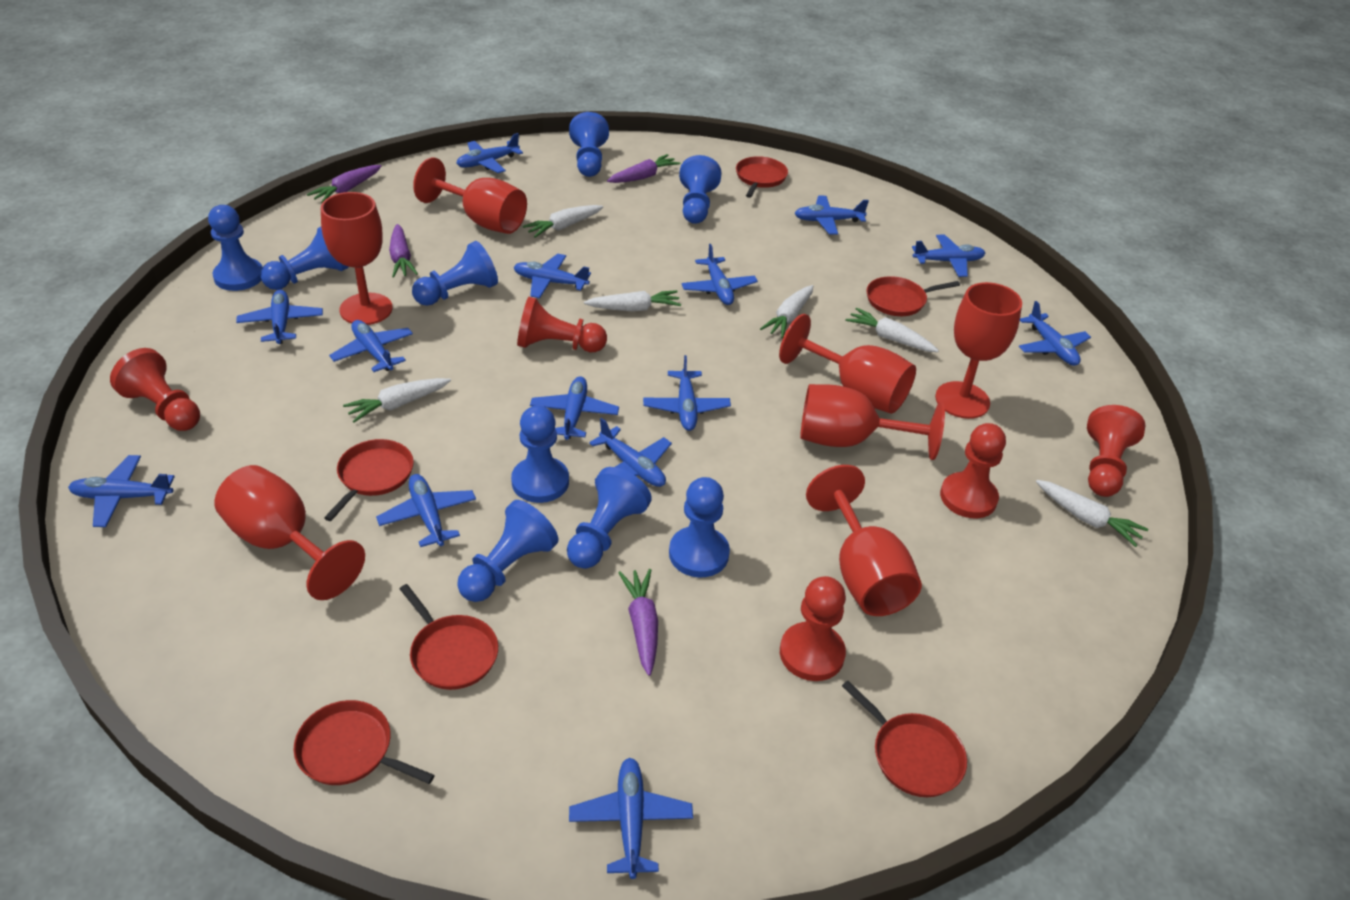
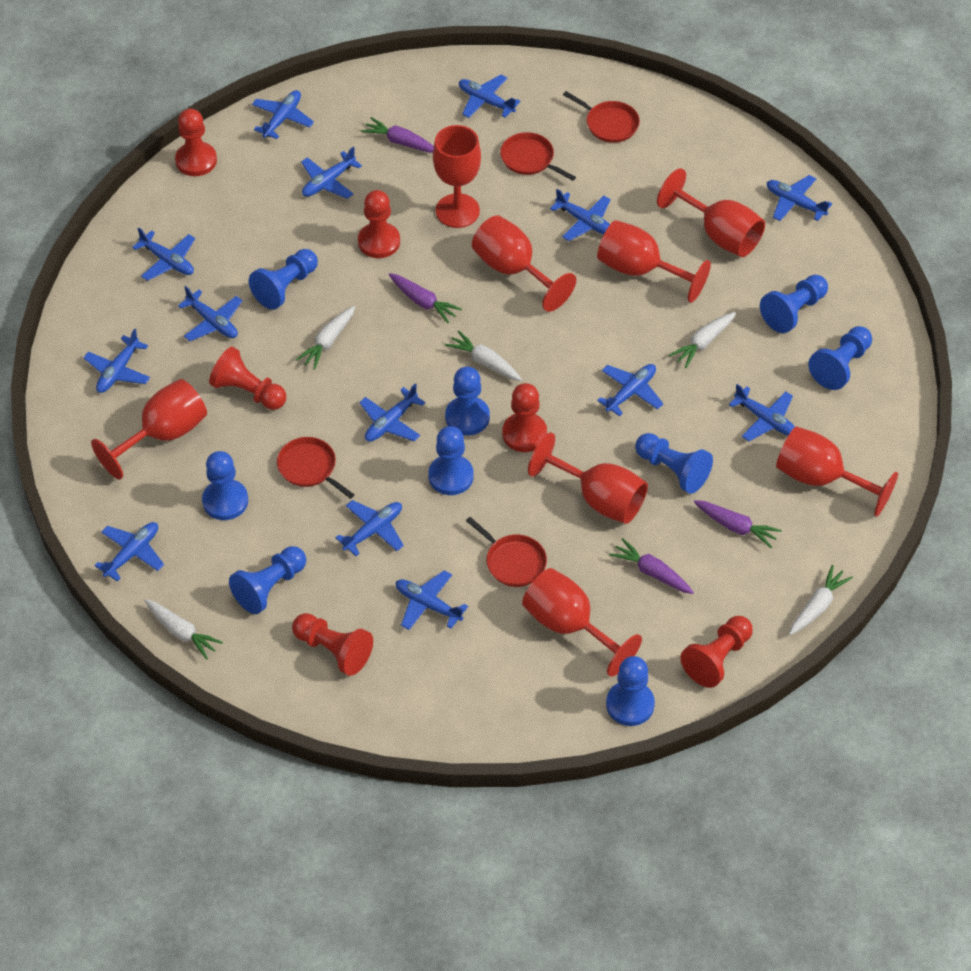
red goblet: 7 -> 8
red pan: 6 -> 4
red pawn: 5 -> 6
white carrot: 6 -> 5

